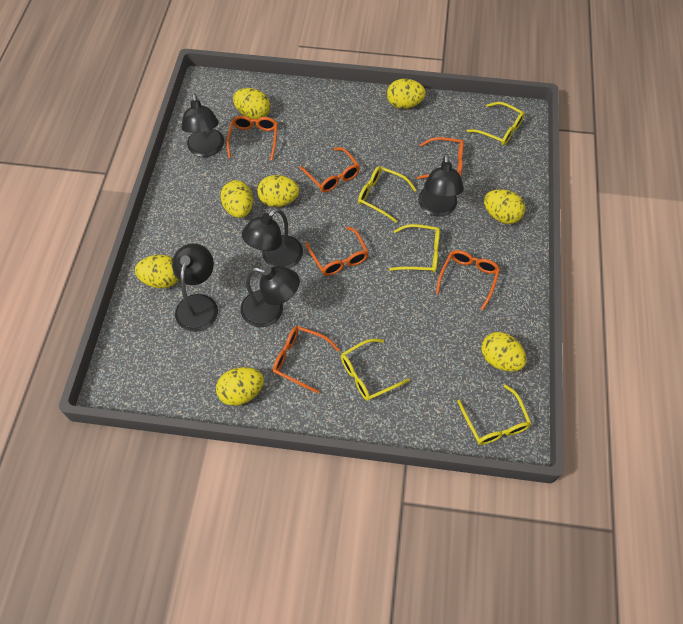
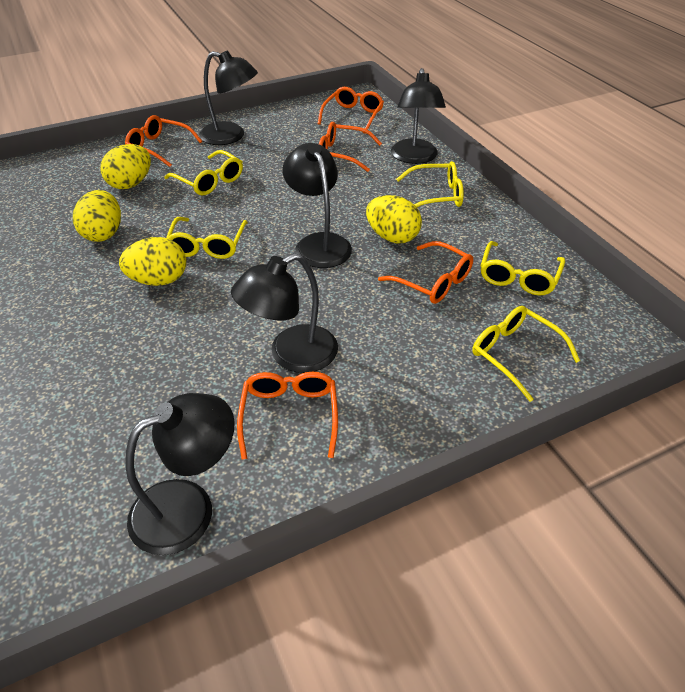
orange glasses: 6 -> 5
yellow egg: 8 -> 4

